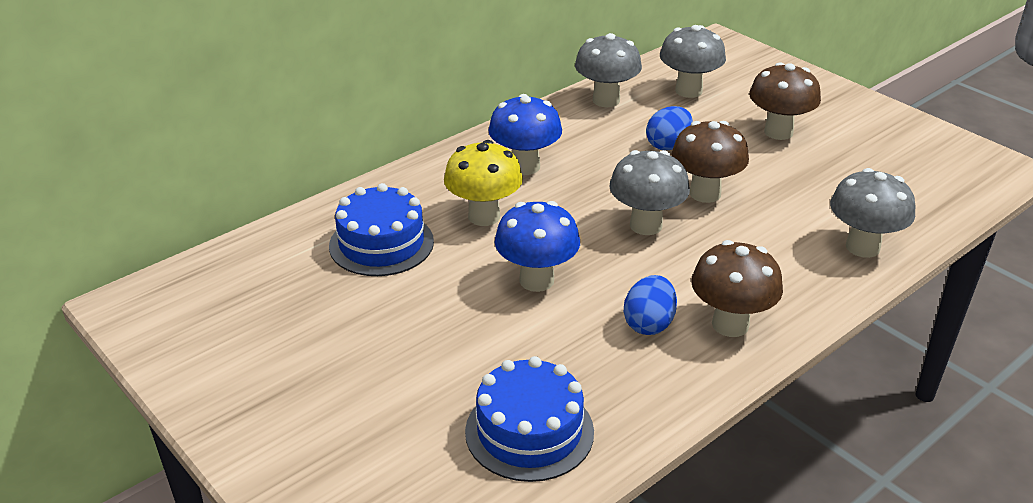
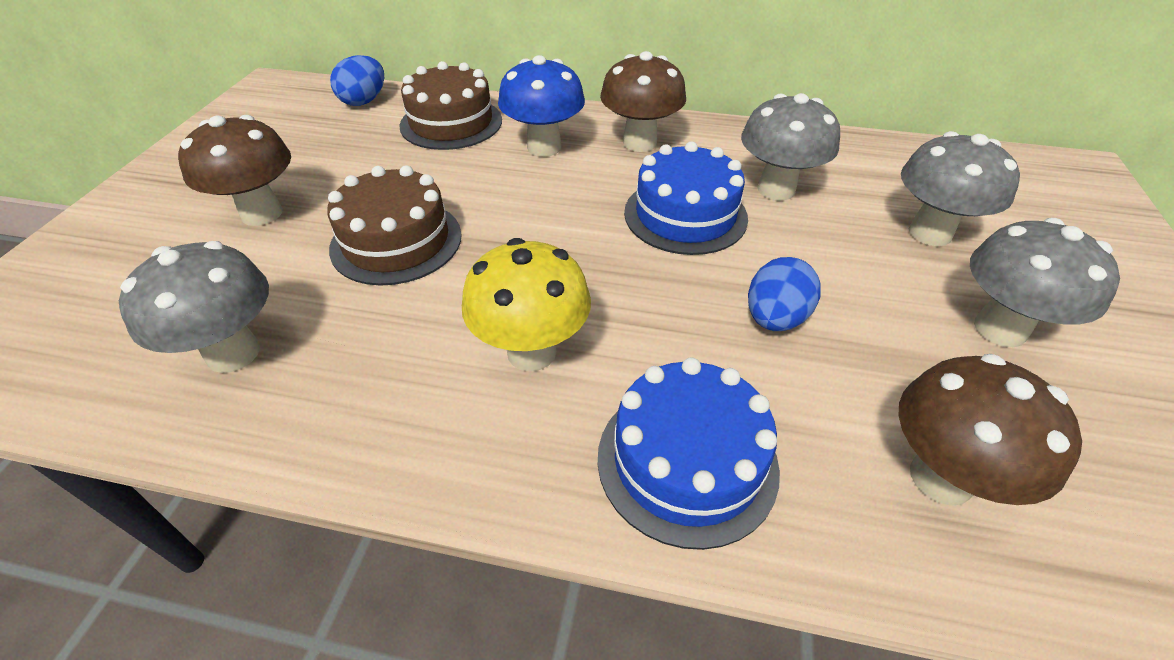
blue mushroom: 2 -> 1
brown cake: 0 -> 2

